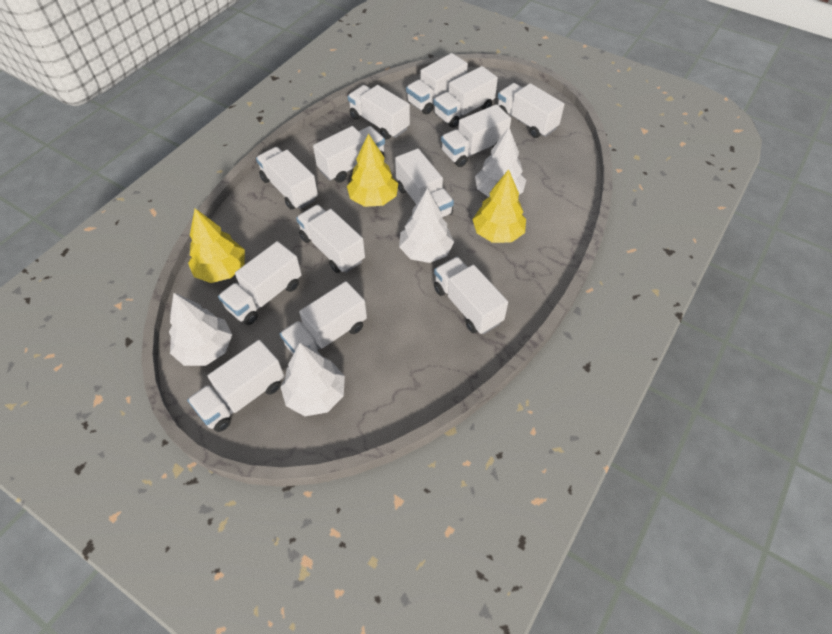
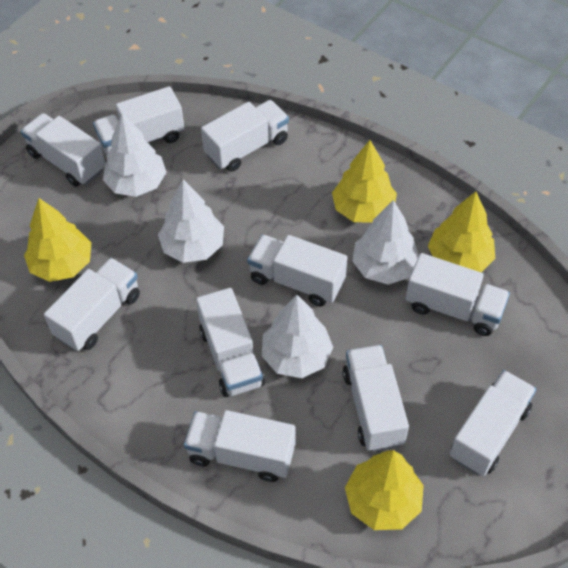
white truck: 13 -> 10
yellow tree: 3 -> 4

